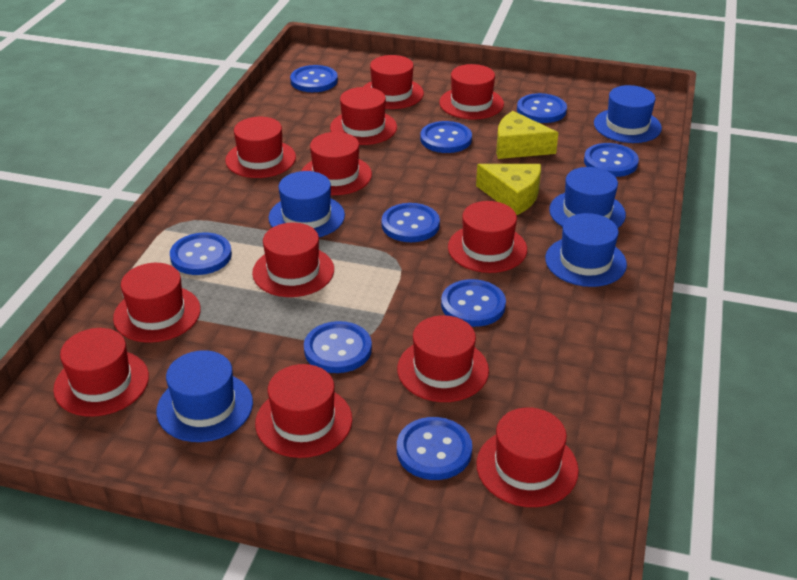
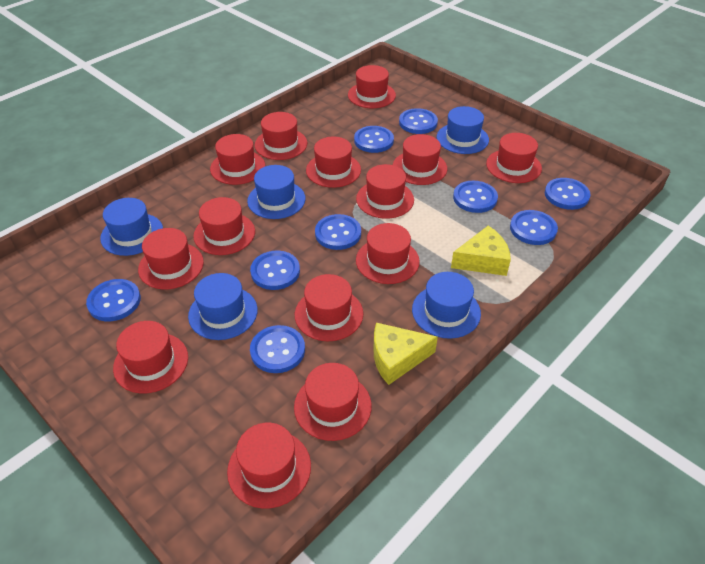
red hat: 12 -> 14

